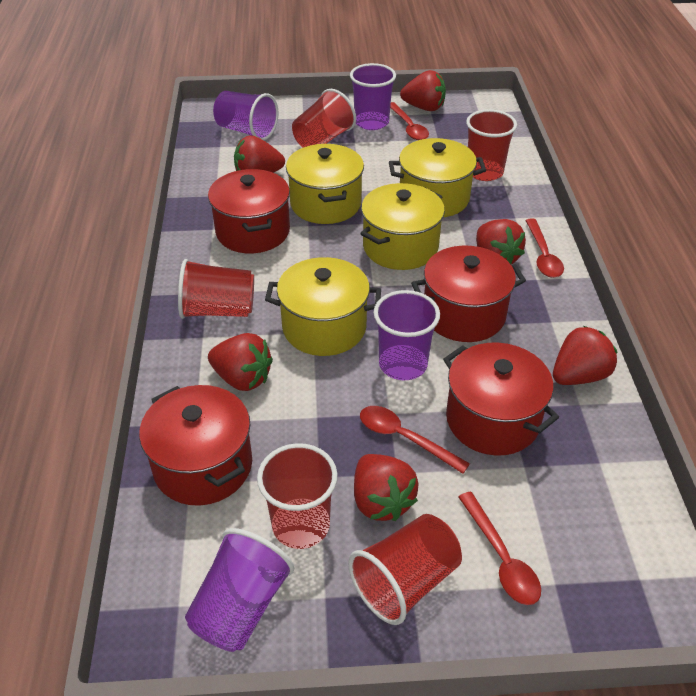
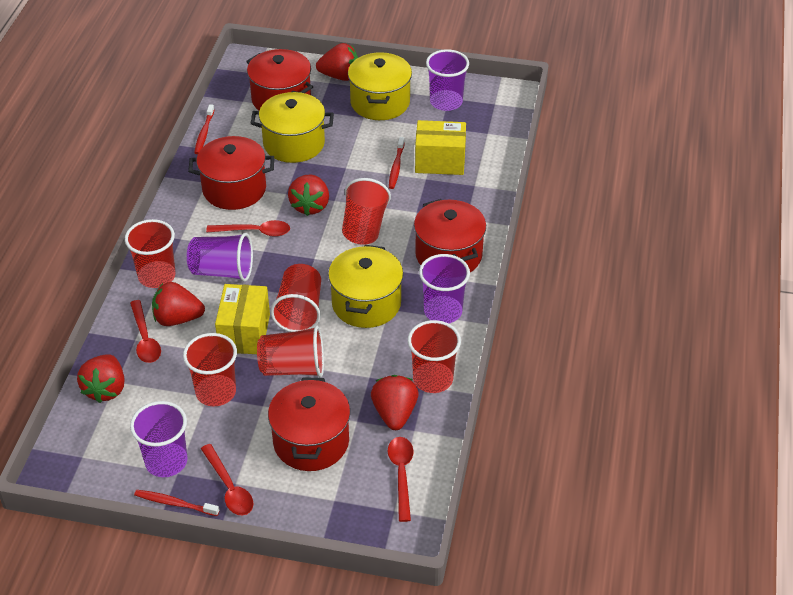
red cup: 5 -> 6
red strawberry: 6 -> 5
red toothbrush: 0 -> 3
yellow box: 0 -> 2
yellow pot: 4 -> 3

